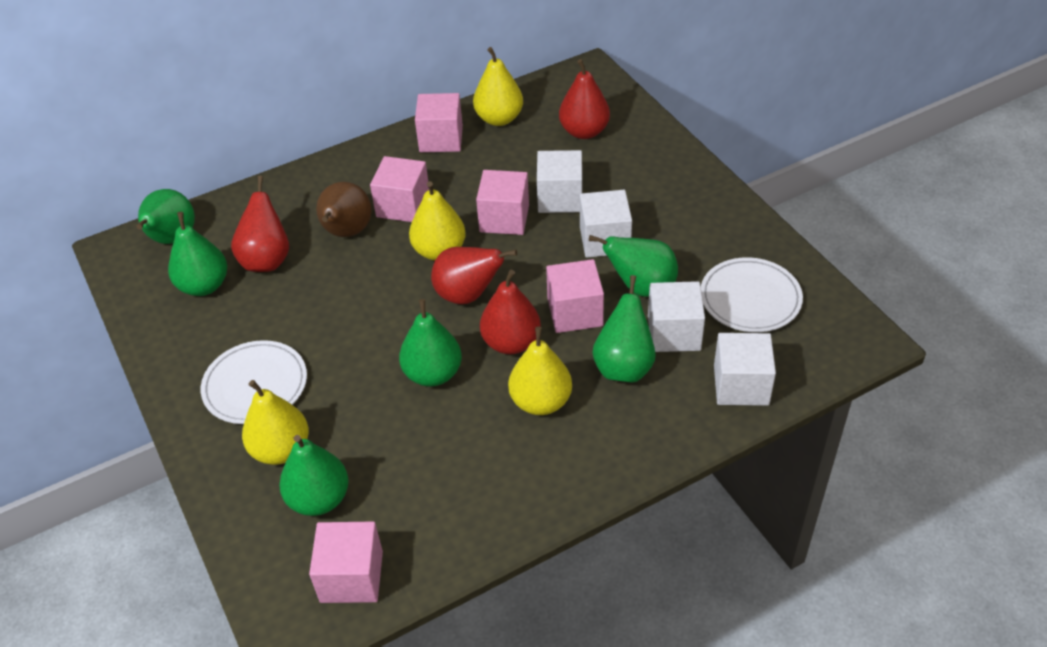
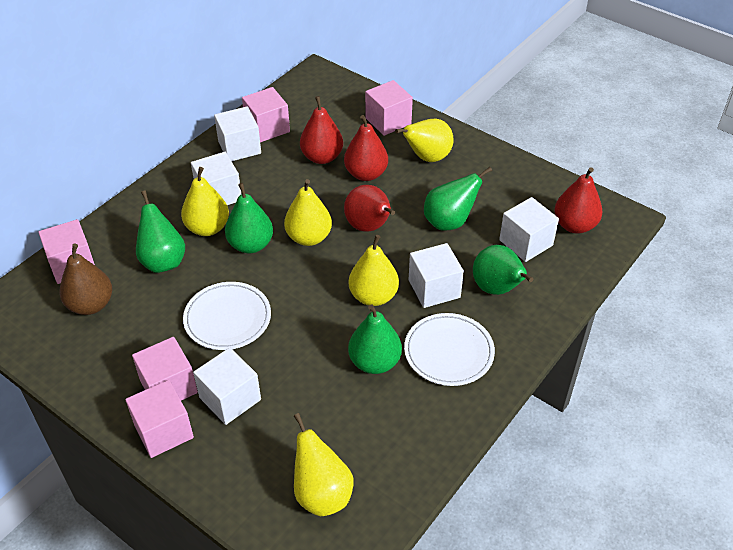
green pear: 6 -> 5
white cube: 4 -> 5
yellow pear: 4 -> 5

